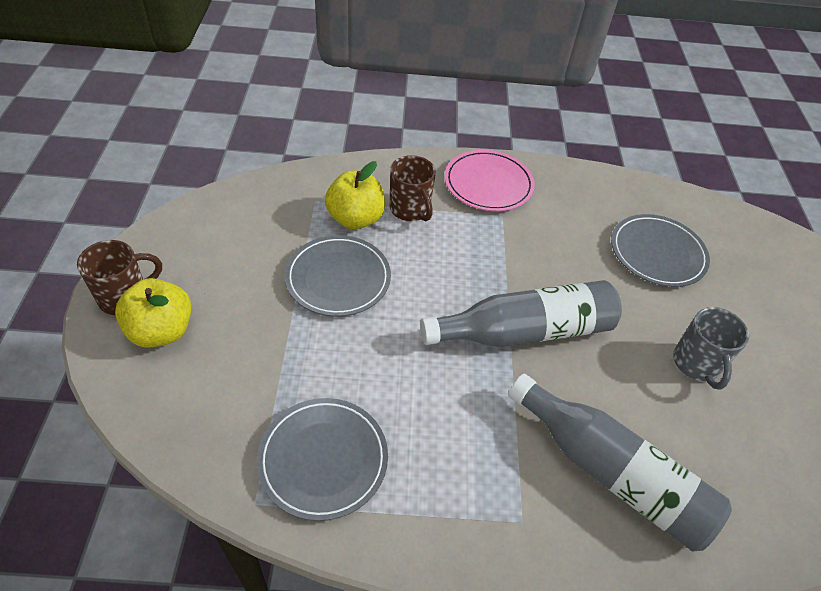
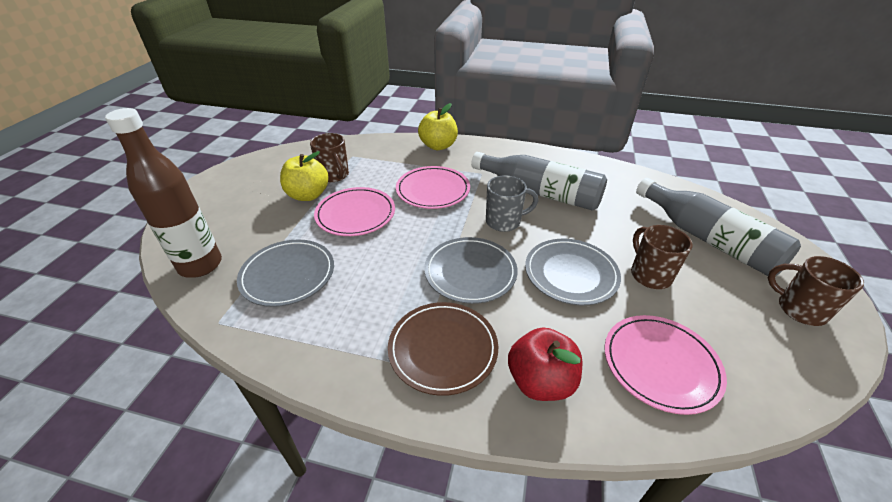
brown bottle: 0 -> 1
brown mug: 2 -> 3
brown plate: 0 -> 1
pink plate: 1 -> 3
red apple: 0 -> 1

